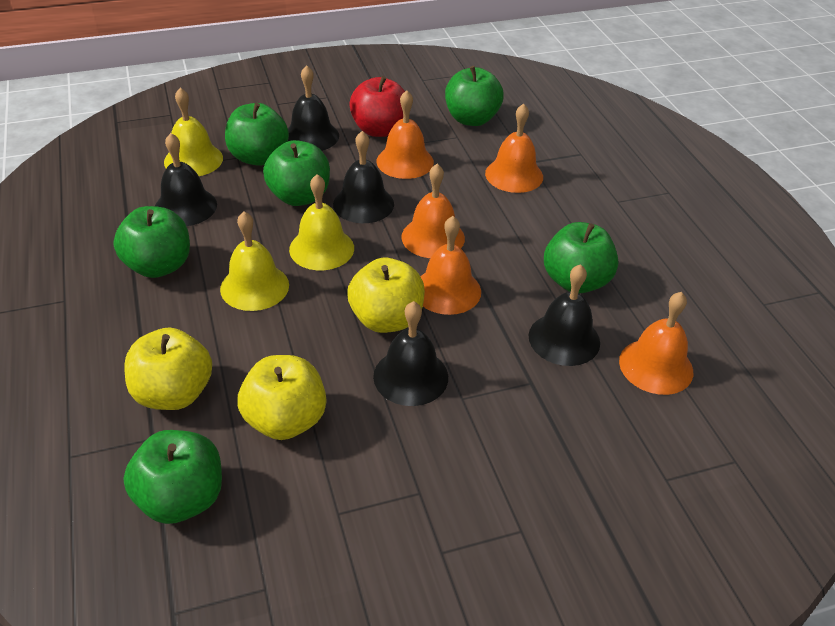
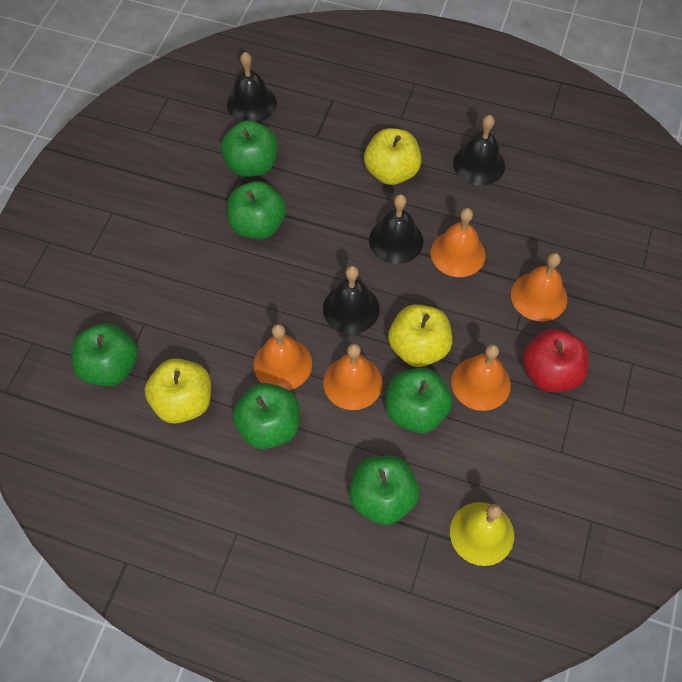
black bell: 5 -> 4
yellow bell: 3 -> 1

